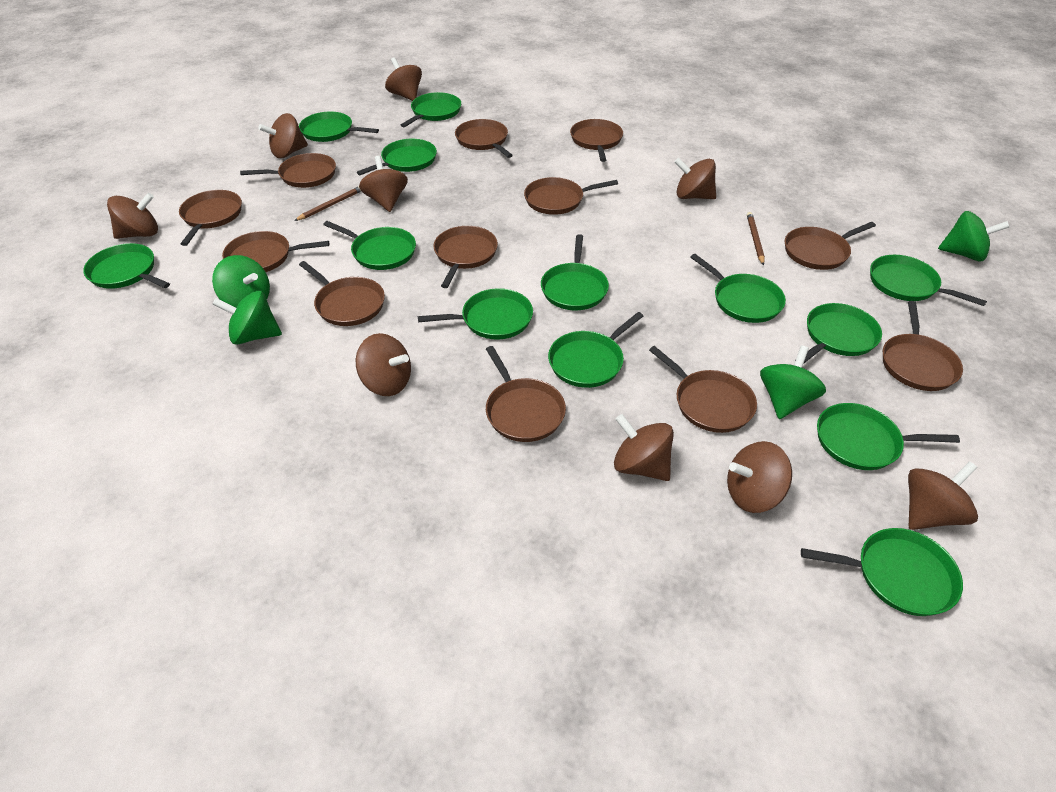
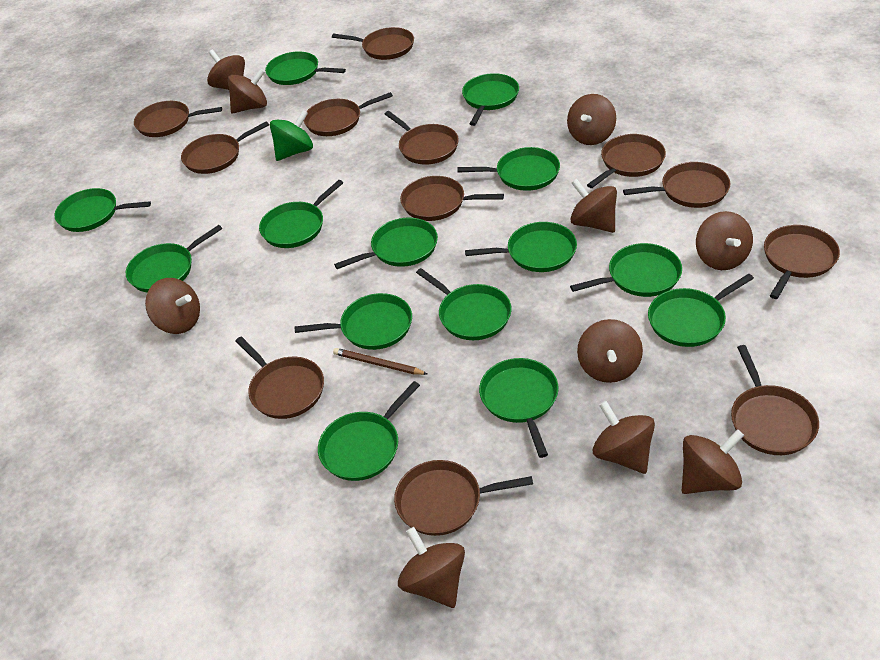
brown pencil: 2 -> 1
brown spinning top: 9 -> 10
green pan: 13 -> 14
green spinning top: 4 -> 1

